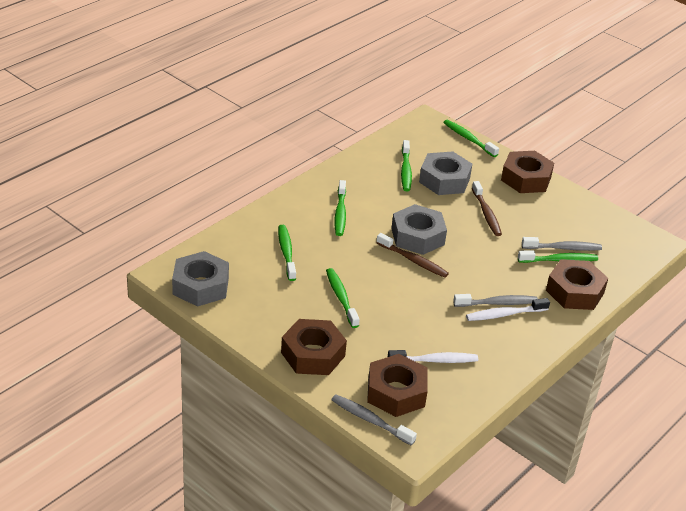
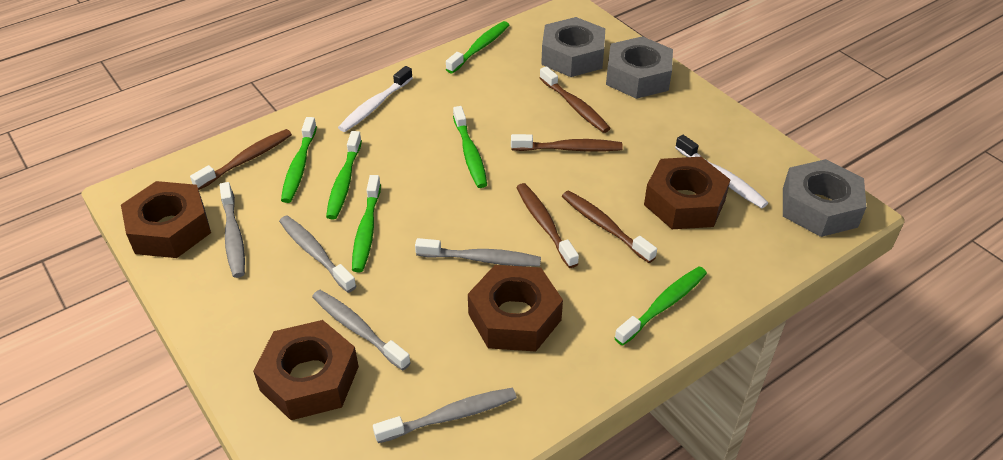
brown toothbrush: 2 -> 5
grey toothbrush: 3 -> 5

